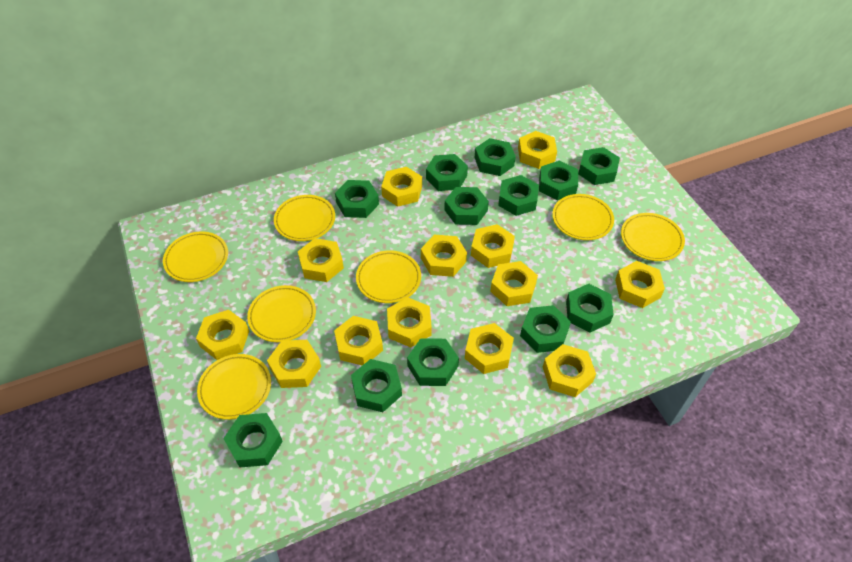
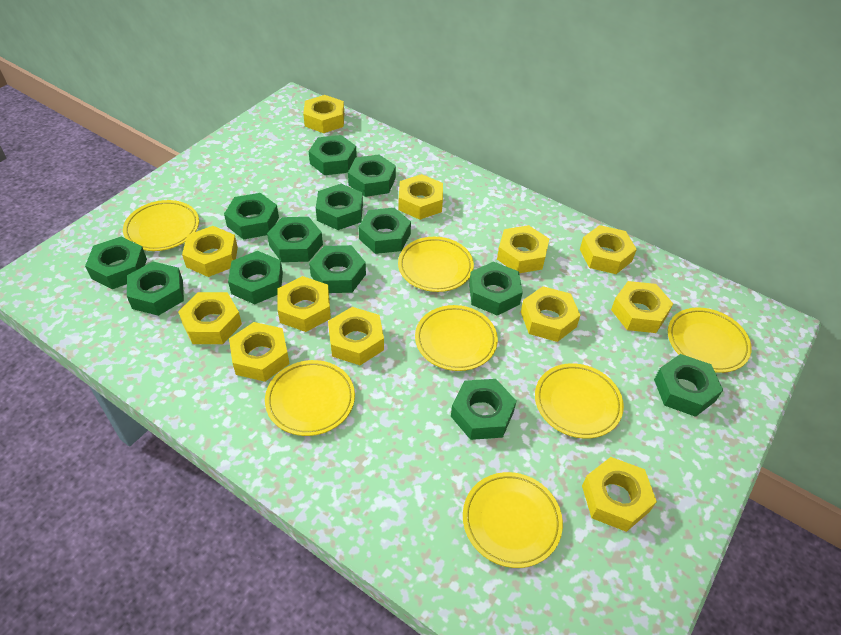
green nut: 12 -> 13
yellow nut: 13 -> 12

